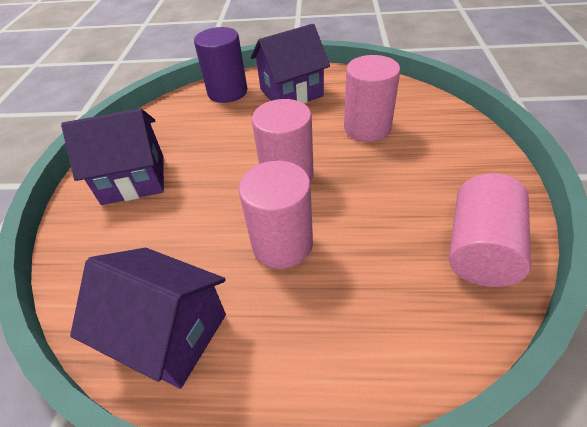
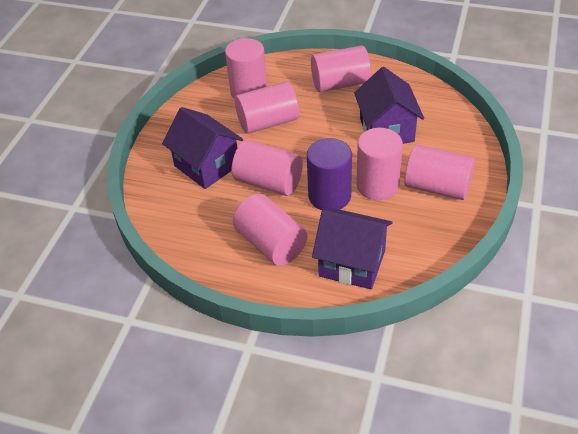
pink cylinder: 4 -> 7

